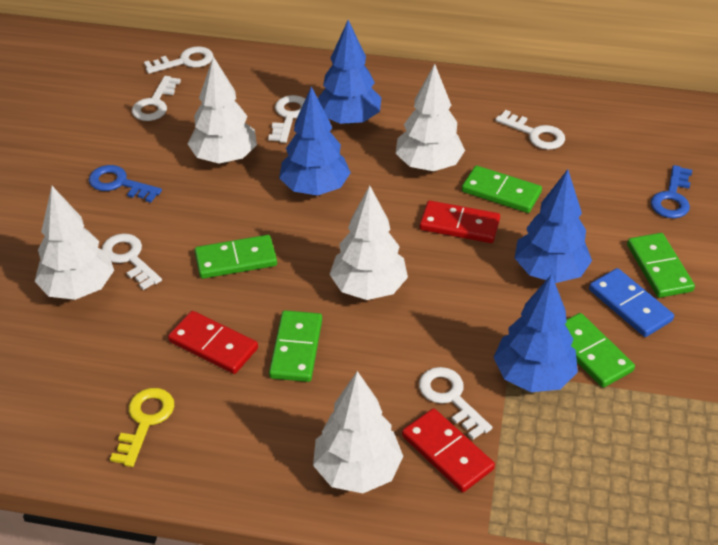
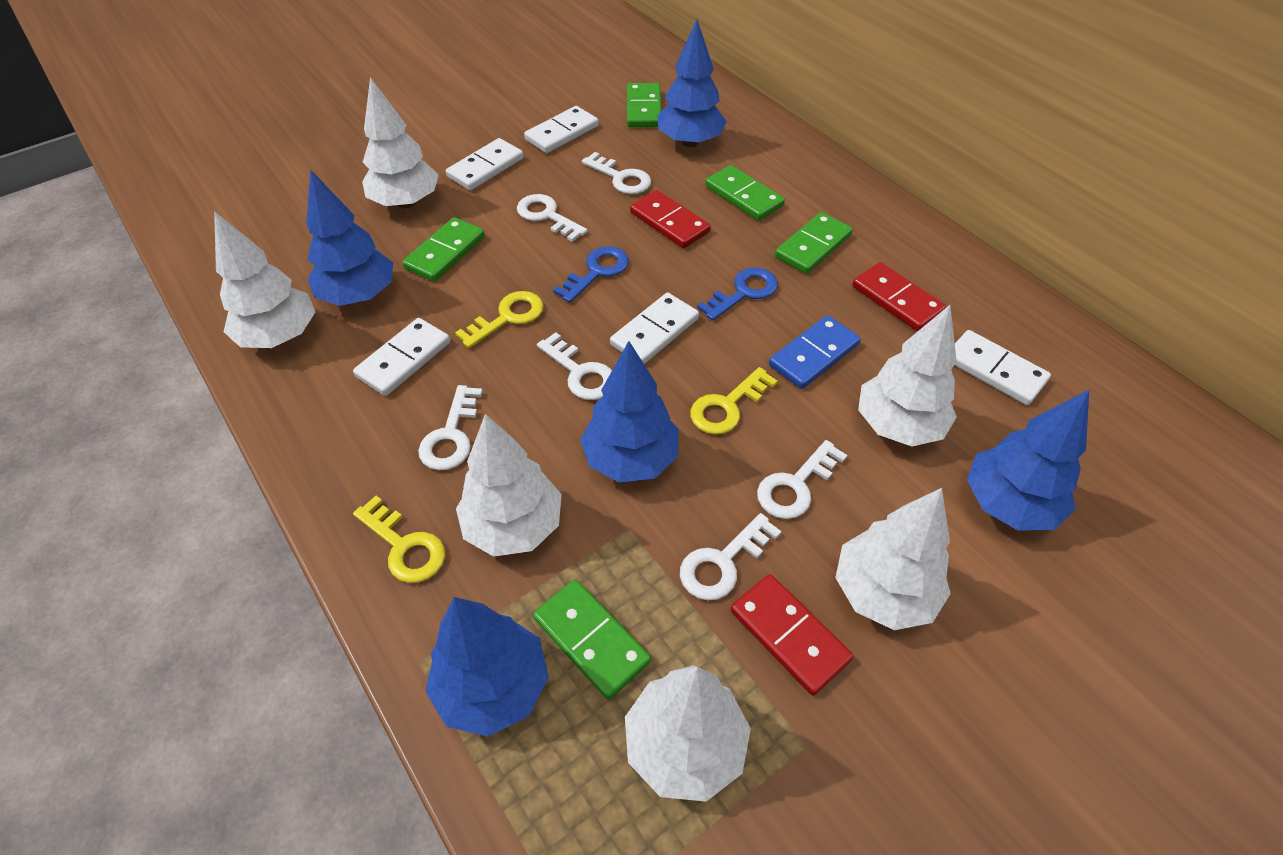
blue tree: 4 -> 5
white domino: 0 -> 5
white tree: 5 -> 6
yellow key: 1 -> 3

